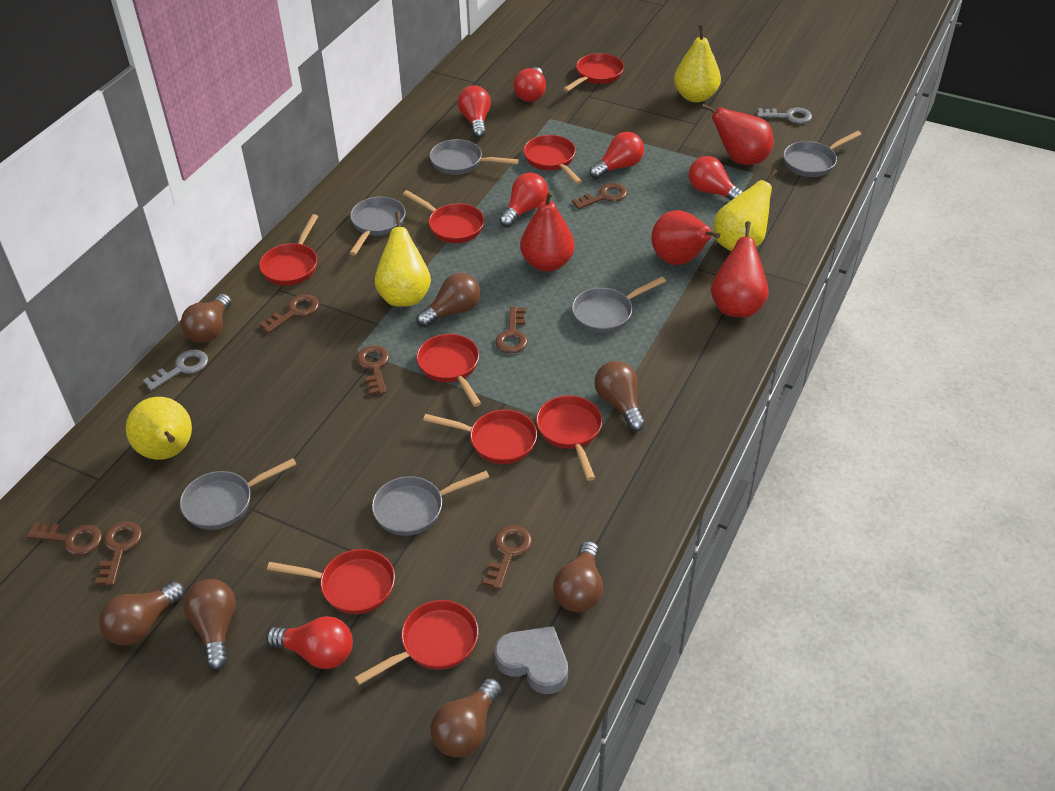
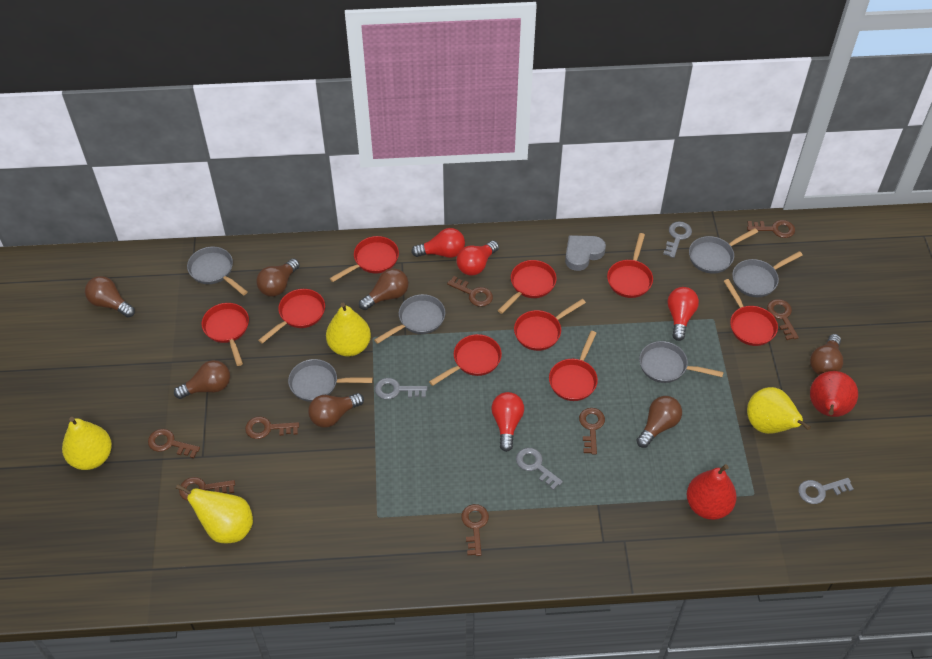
brown key: 7 -> 8
grey key: 2 -> 4
red light bulb: 6 -> 4
red pear: 4 -> 2

